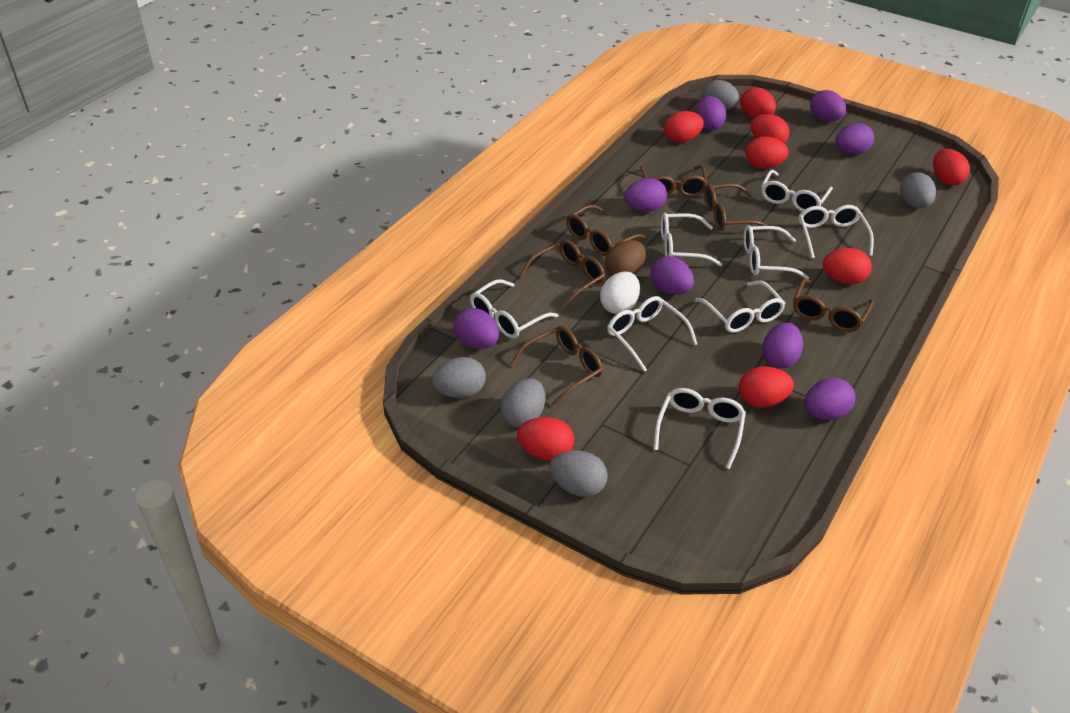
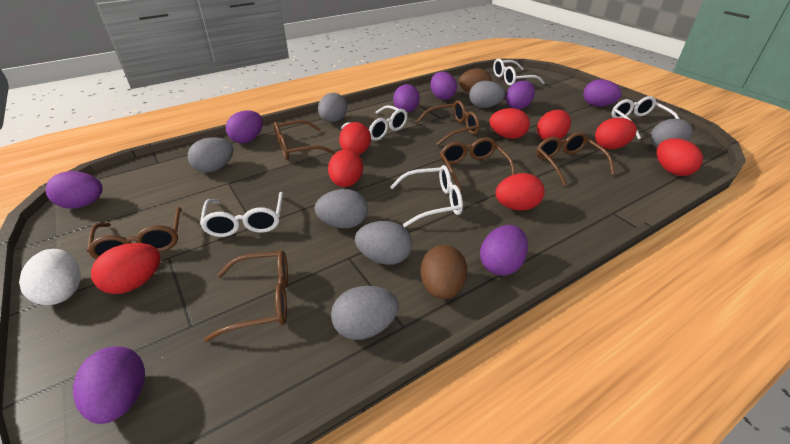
brown egg: 1 -> 2
grey egg: 5 -> 7
white glasses: 8 -> 5

